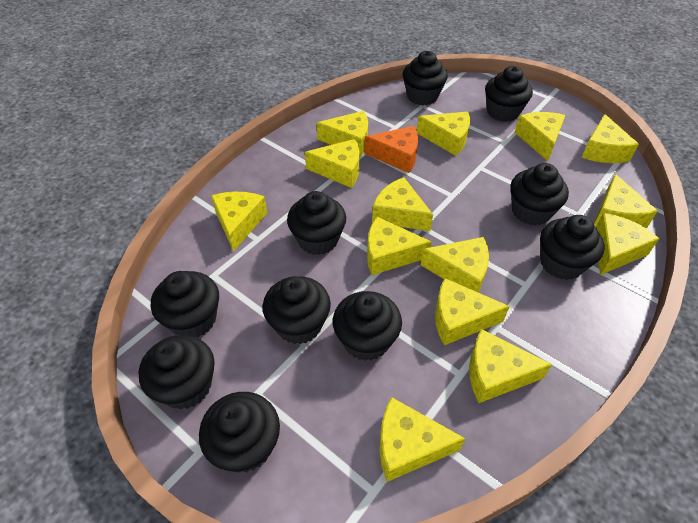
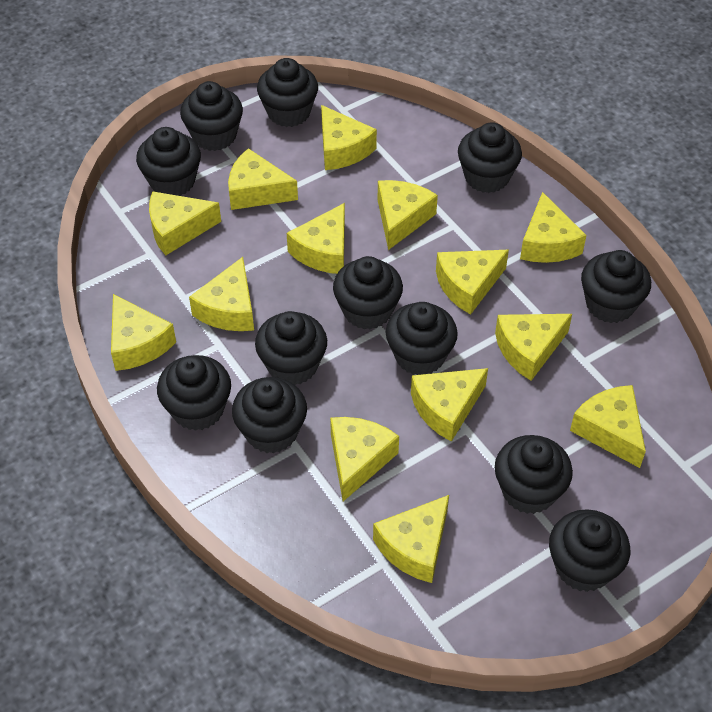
black cupcake: 10 -> 12
orange cheese: 1 -> 0

